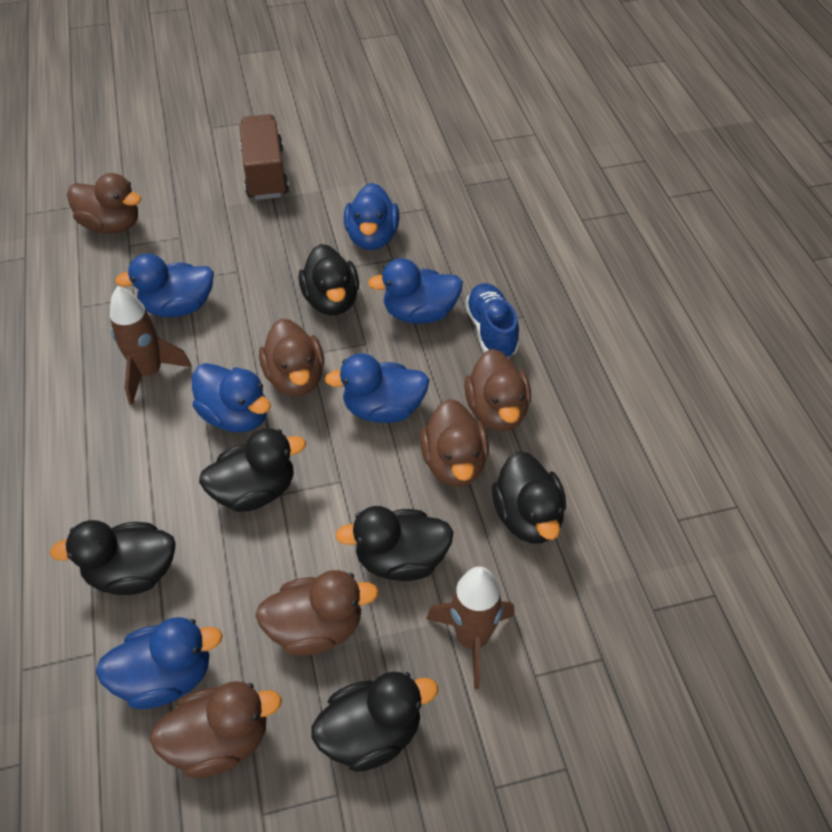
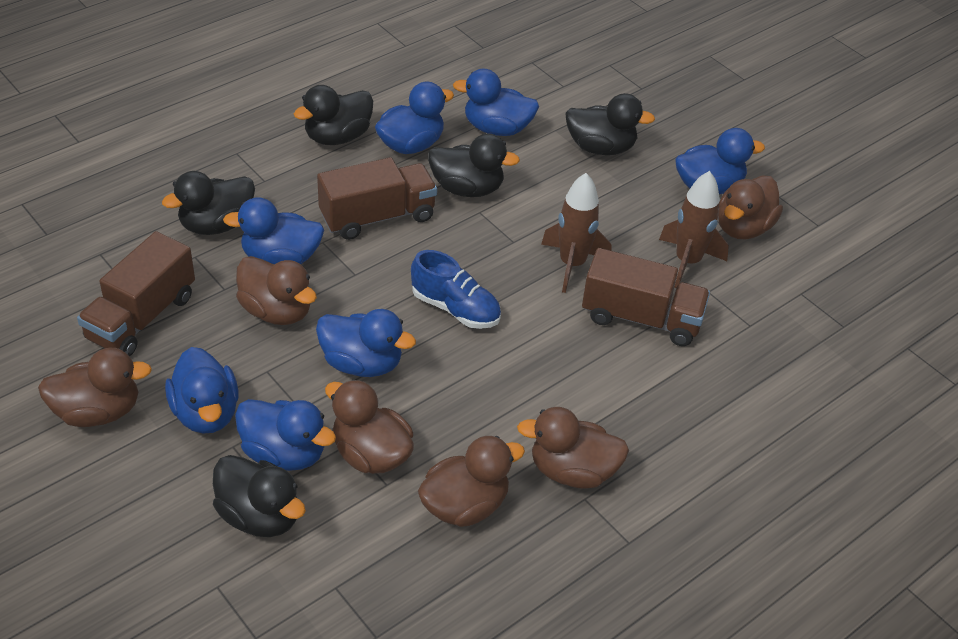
black duck: 6 -> 5
blue duck: 6 -> 7
brown truck: 1 -> 3

